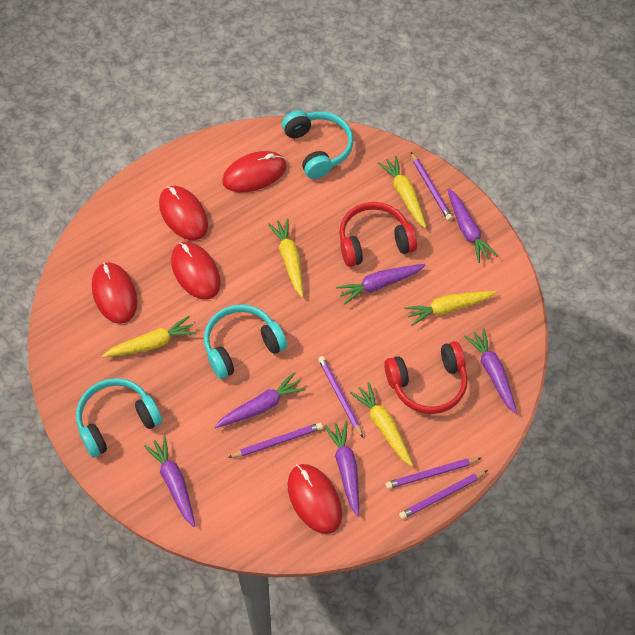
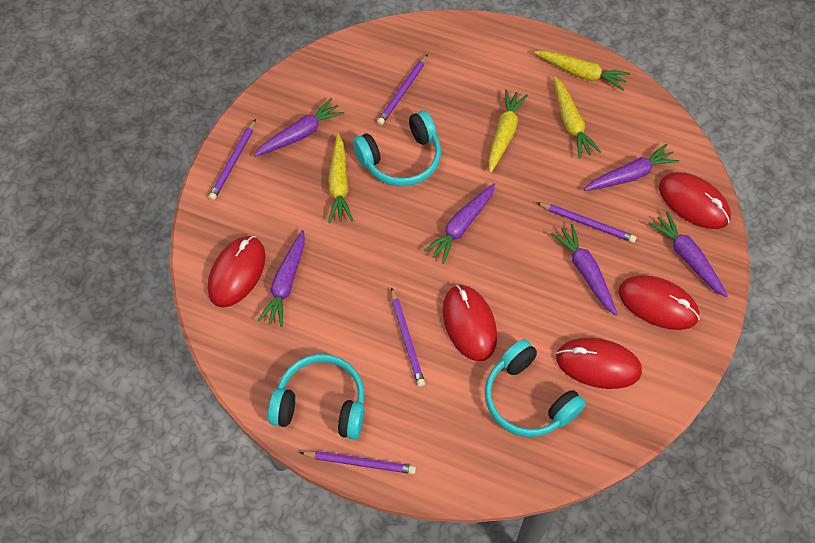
red headphones: 2 -> 0
yellow carrot: 5 -> 4

